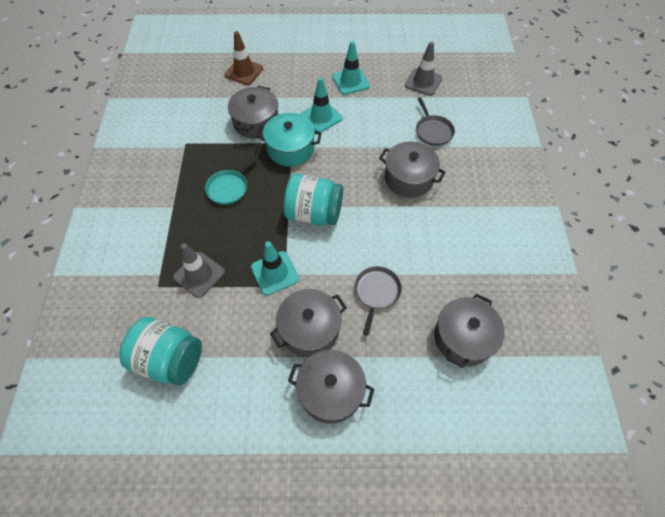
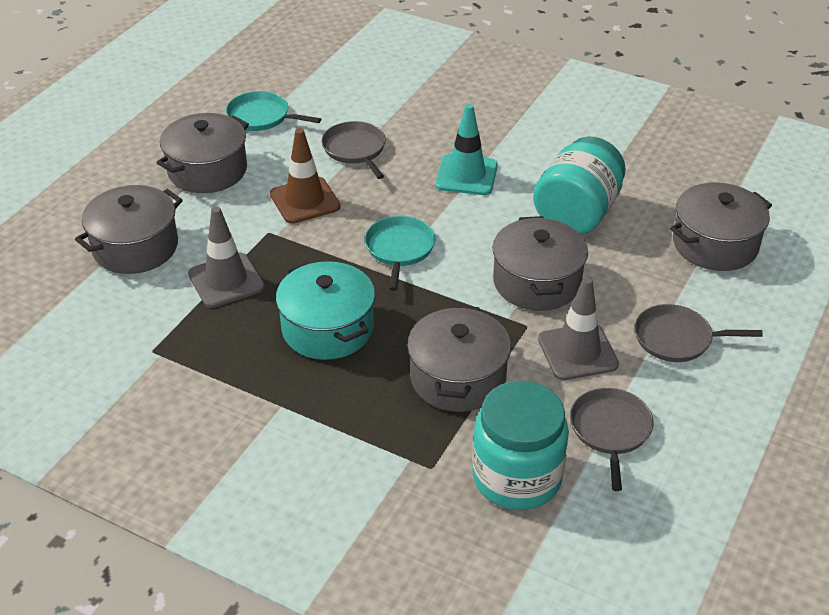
grey pan: 2 -> 3
turquoise pan: 1 -> 2
turquoise traffic cone: 3 -> 1

